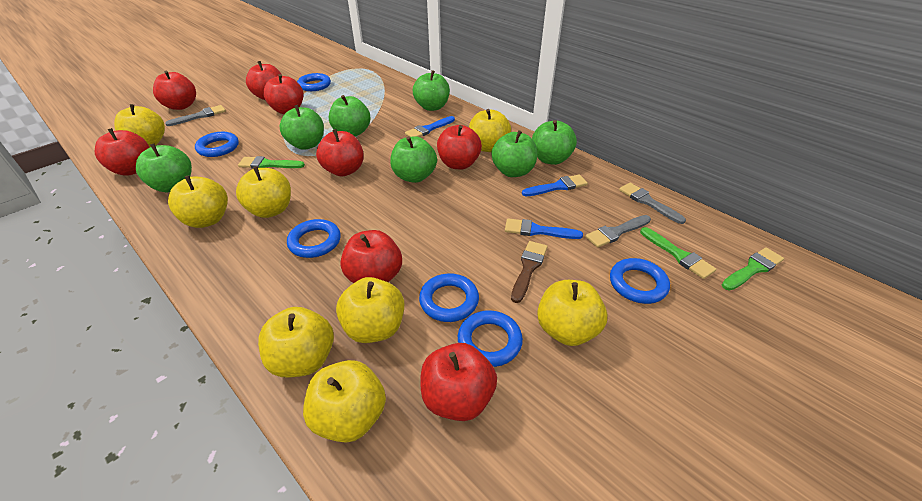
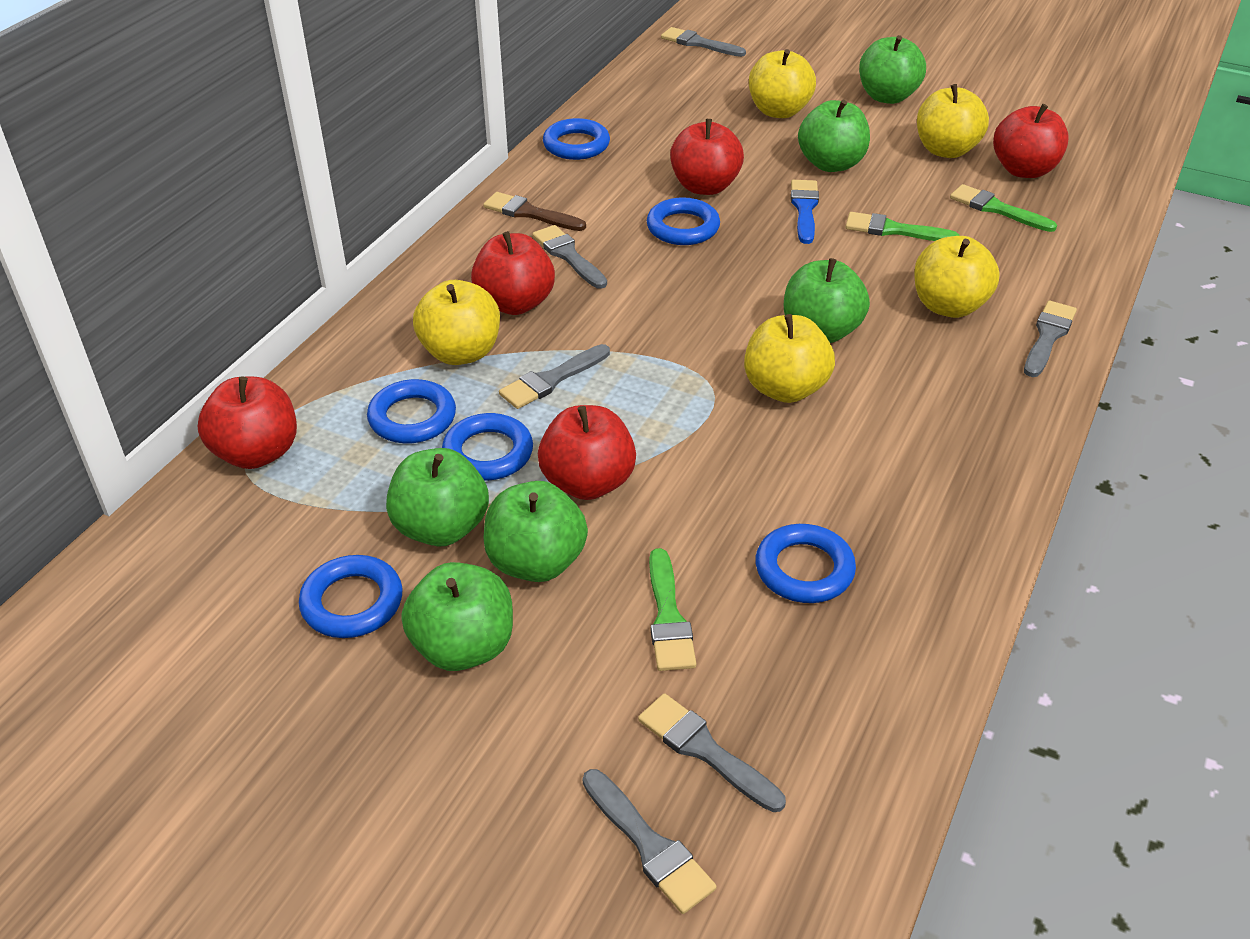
blue brush: 3 -> 1
green apple: 7 -> 6
grey brush: 3 -> 6
red apple: 8 -> 5
yellow apple: 8 -> 5

